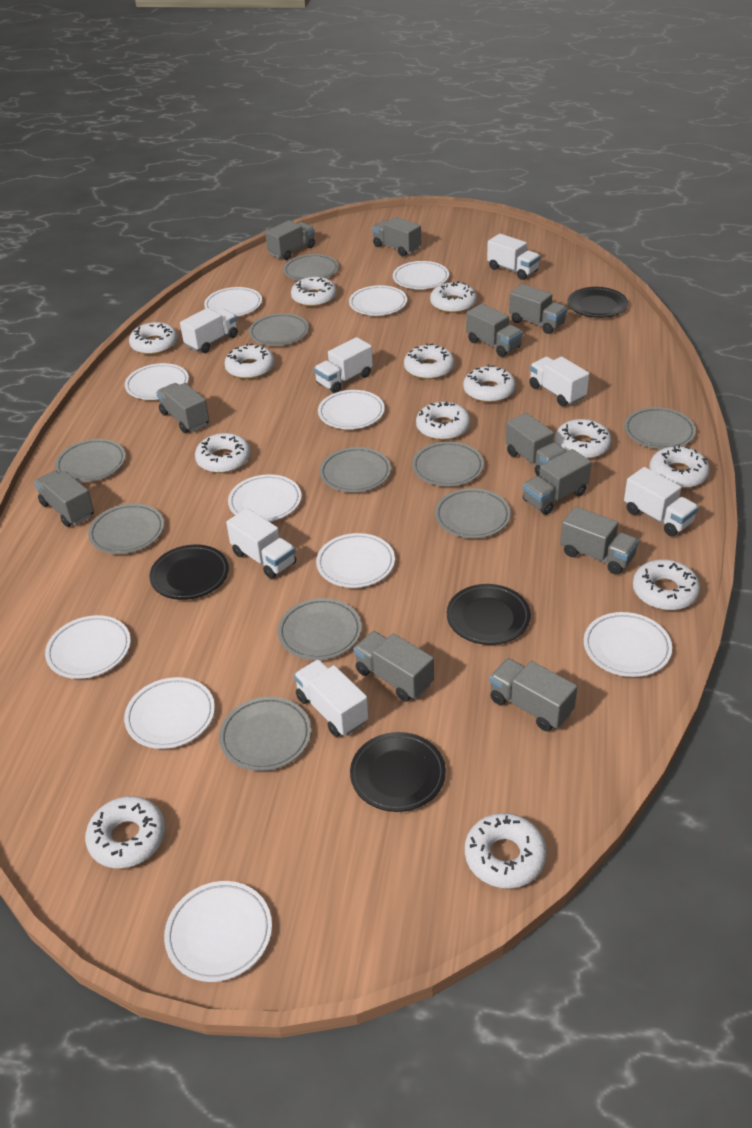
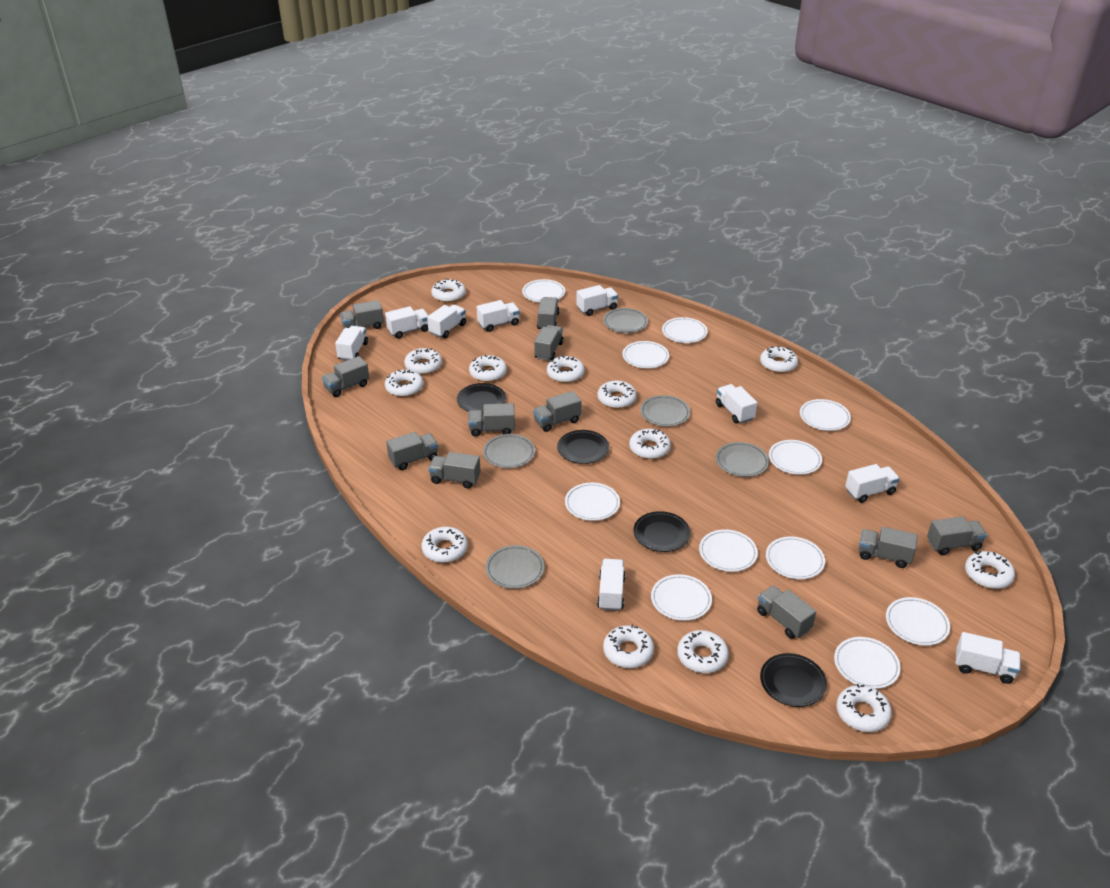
grey plate: 10 -> 5
white truck: 7 -> 9

